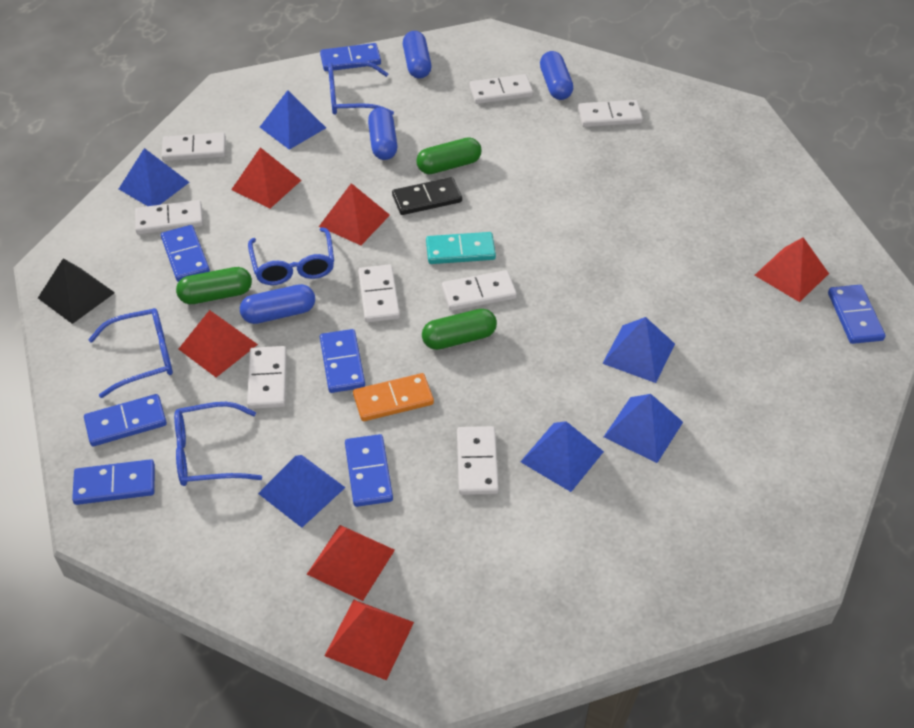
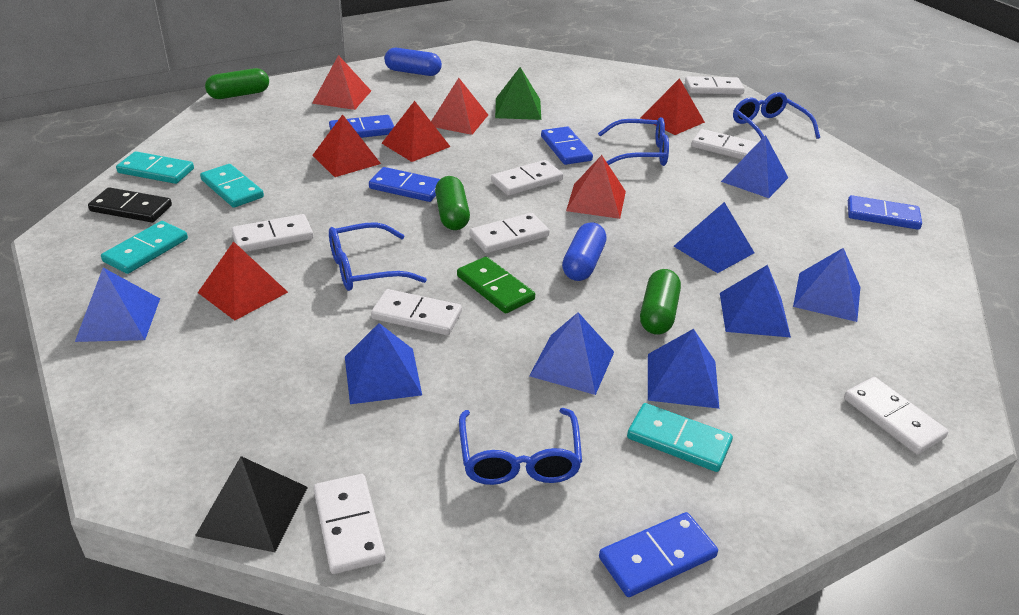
blue capsule: 4 -> 2
blue domino: 7 -> 5
blue pyramid: 6 -> 8
green domino: 0 -> 1
green pyramid: 0 -> 1
orange domino: 1 -> 0
red pyramid: 6 -> 7
turquoise domino: 1 -> 4

